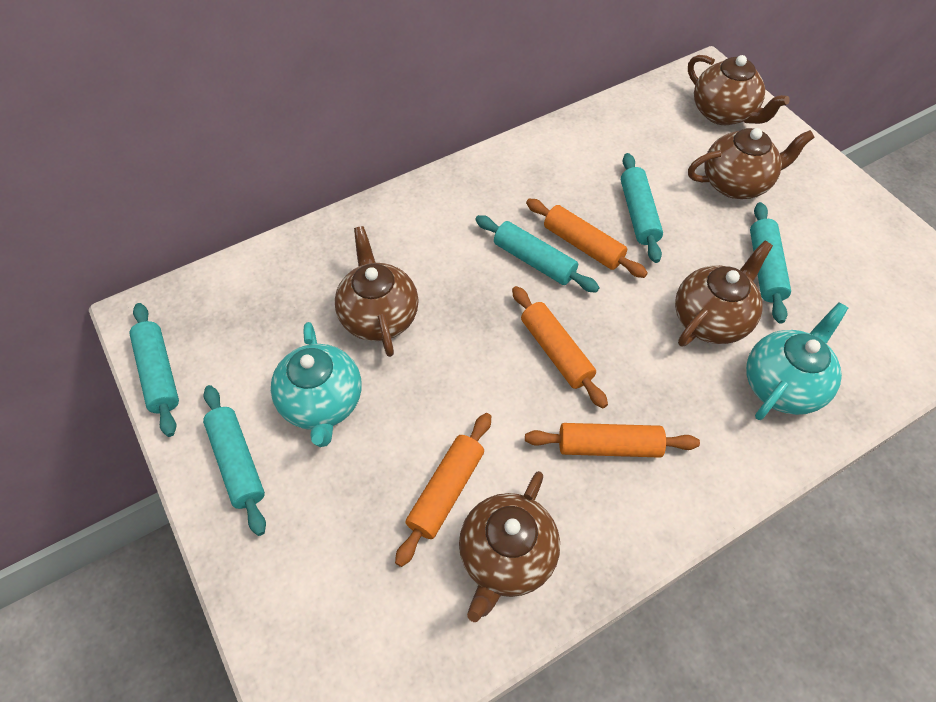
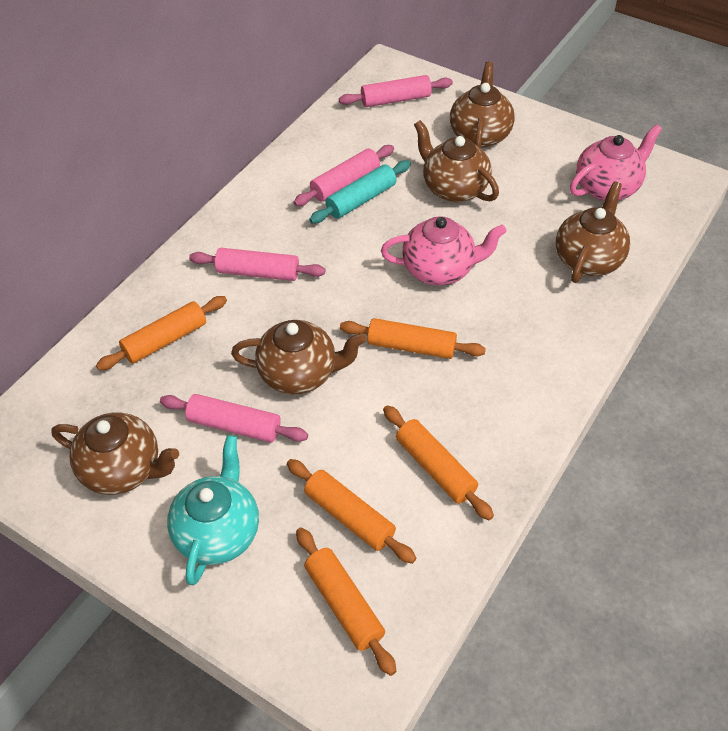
orange rolling pin: 4 -> 5
pink rolling pin: 0 -> 4
pink teapot: 0 -> 2
turquoise rolling pin: 5 -> 1
turquoise teapot: 2 -> 1

